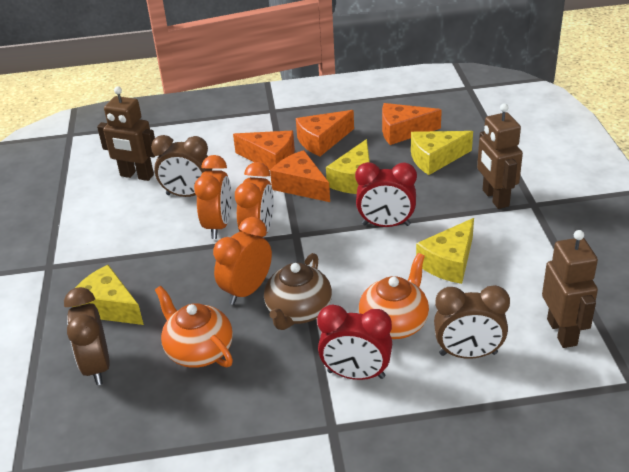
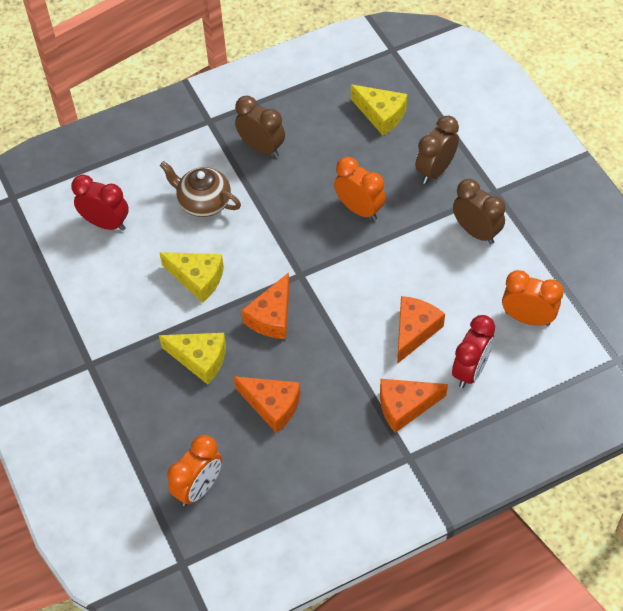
brown robot: 3 -> 0
orange teapot: 2 -> 0
yellow cheese: 4 -> 3

